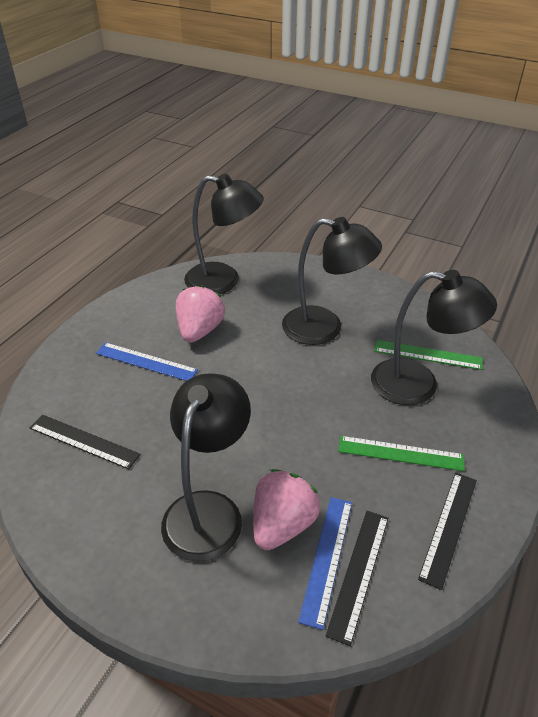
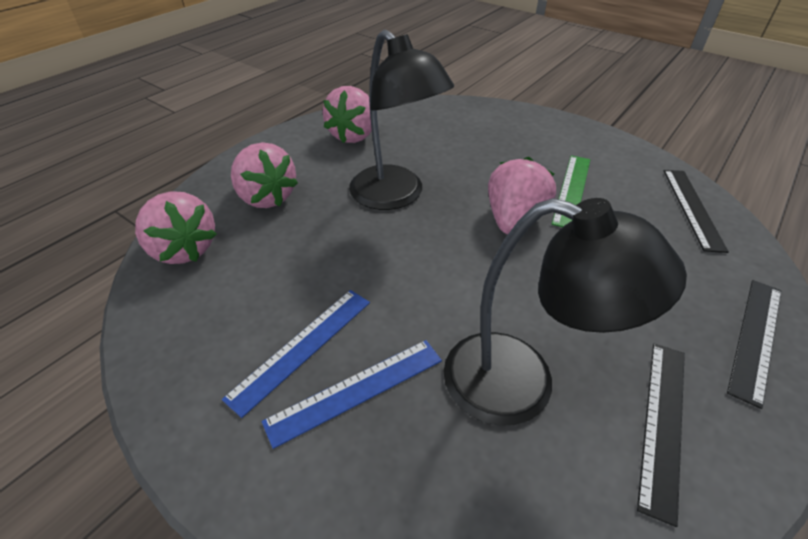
black lamp: 4 -> 2
green ruler: 2 -> 1
pink strawberry: 2 -> 4

